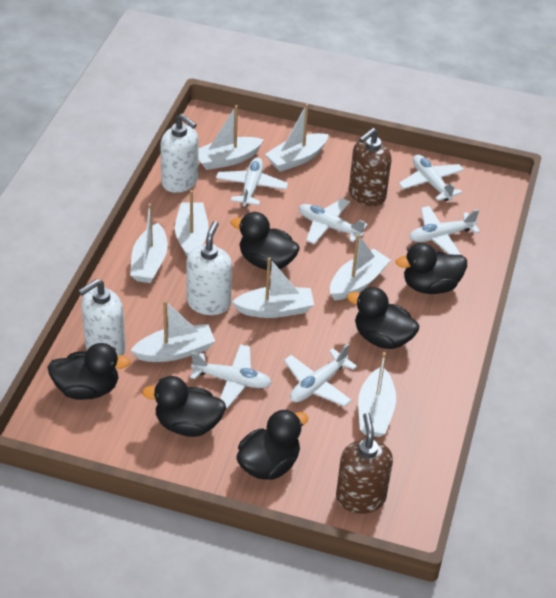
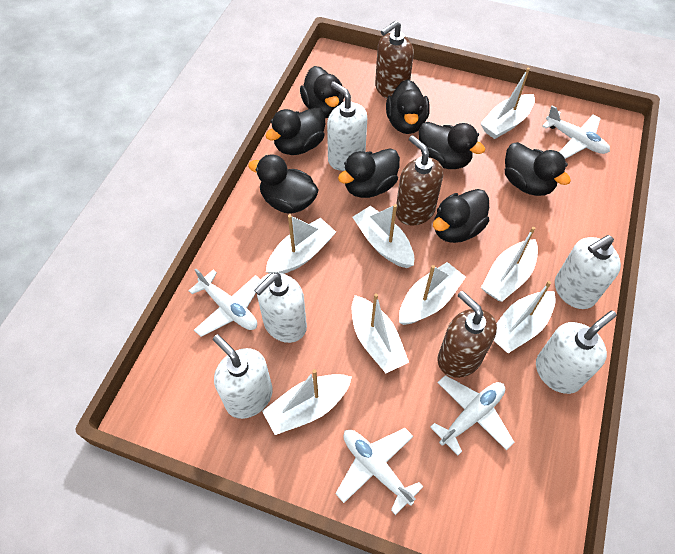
black duck: 6 -> 8
brown soap dispenser: 2 -> 3
white plane: 6 -> 4
white soap dispenser: 3 -> 5

